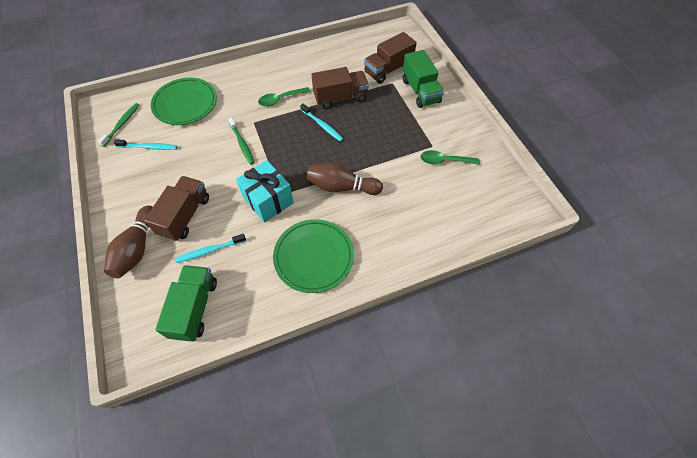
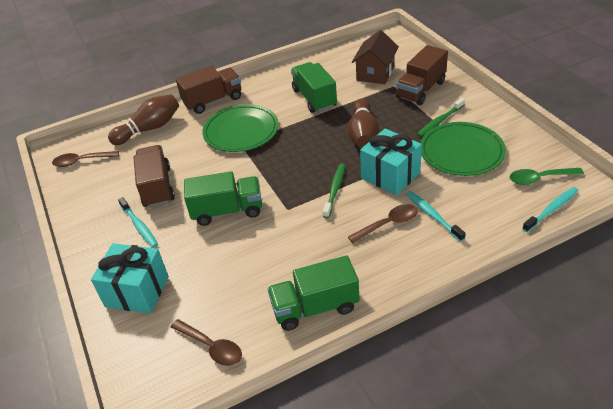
brown house: 0 -> 1
brown spoon: 0 -> 3
green spoon: 2 -> 1
green truck: 2 -> 3
turquoise gift: 1 -> 2

